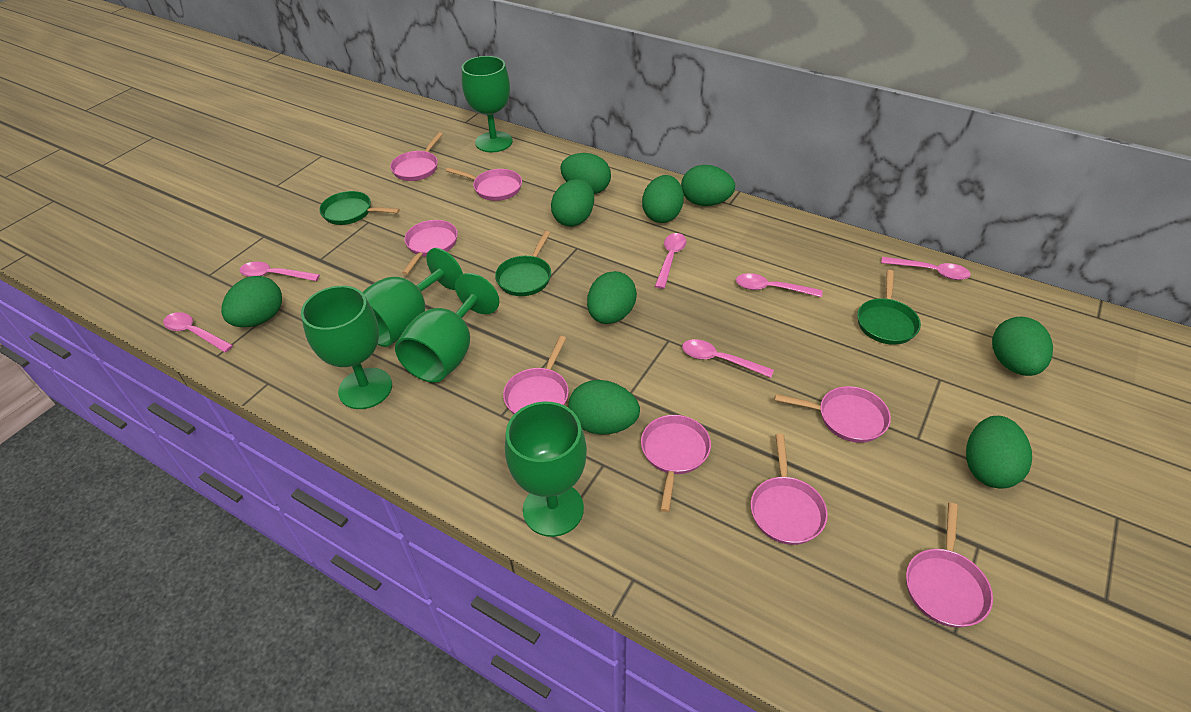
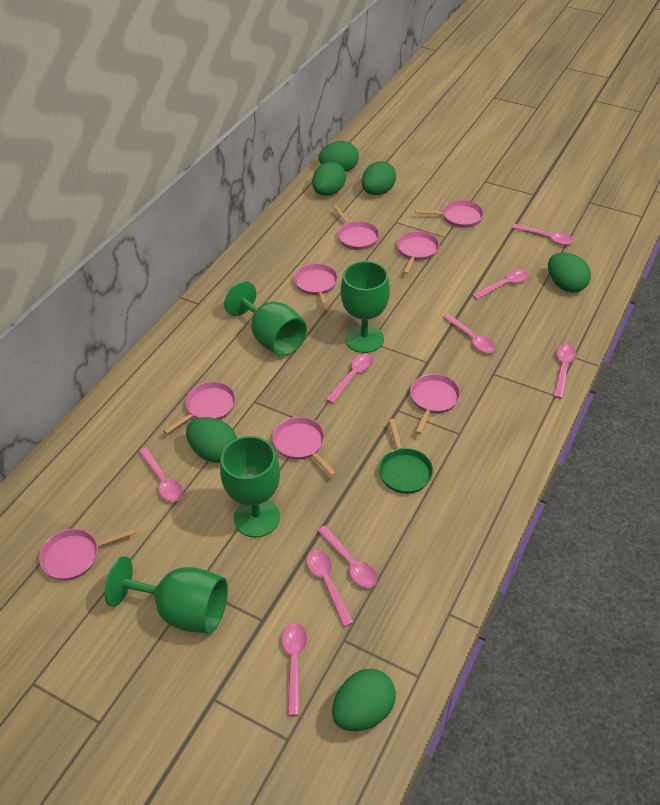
green egg: 9 -> 6
green goblet: 5 -> 4
green pan: 3 -> 1
pink spoon: 6 -> 9

